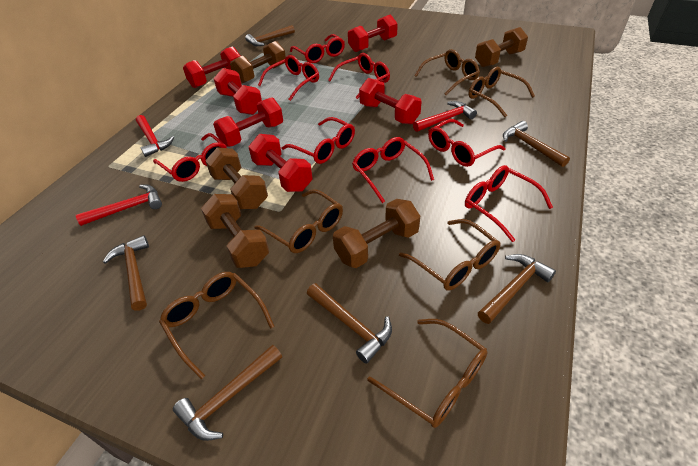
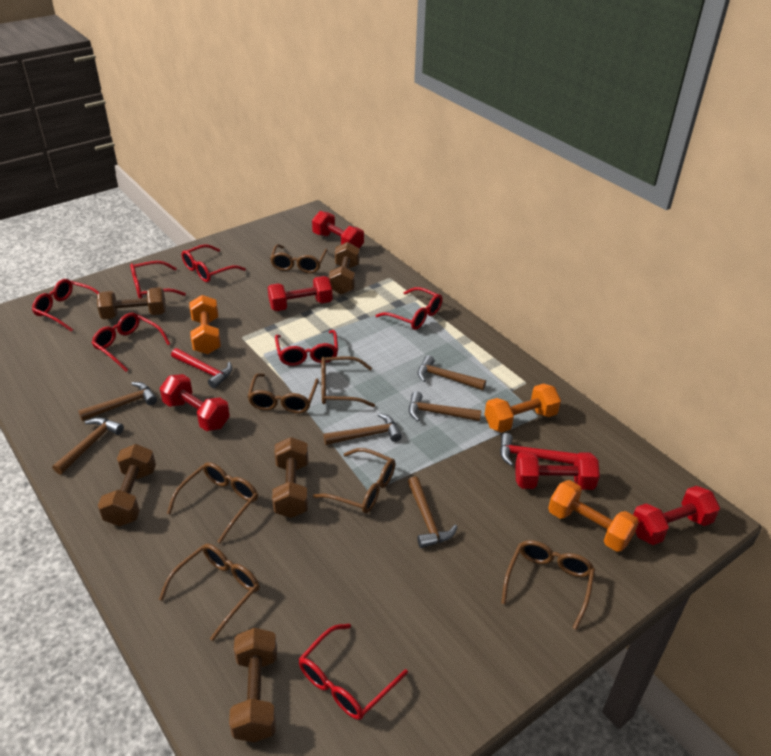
brown glasses: 6 -> 7
orange dumbbell: 0 -> 3
red dumbbell: 6 -> 5
red glasses: 8 -> 7
red hammer: 3 -> 2

